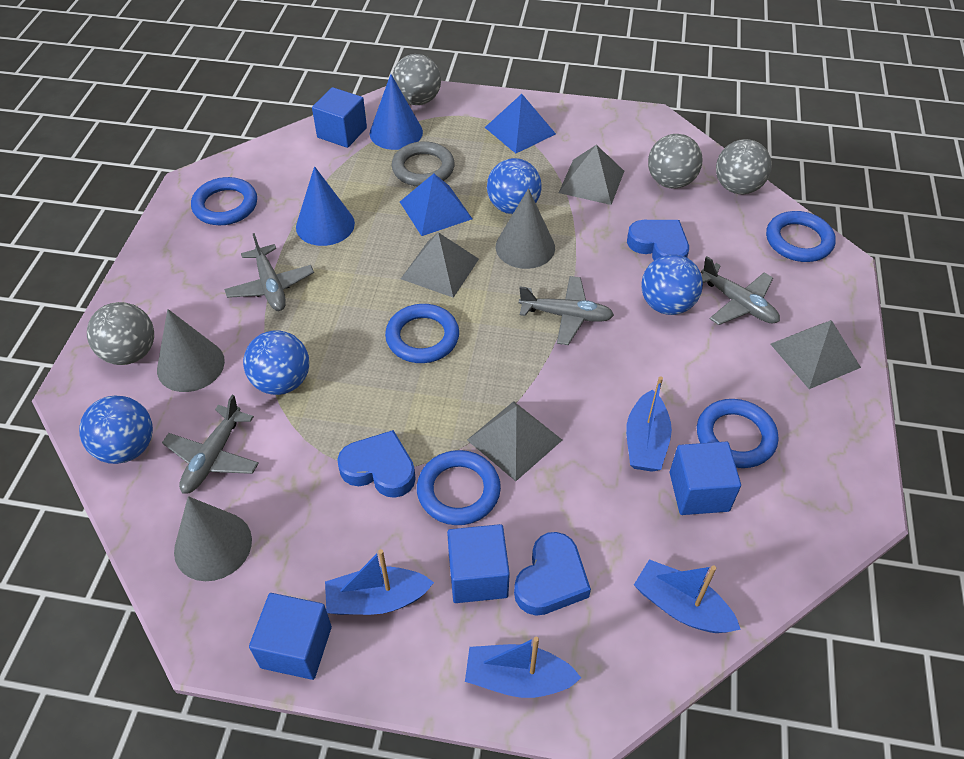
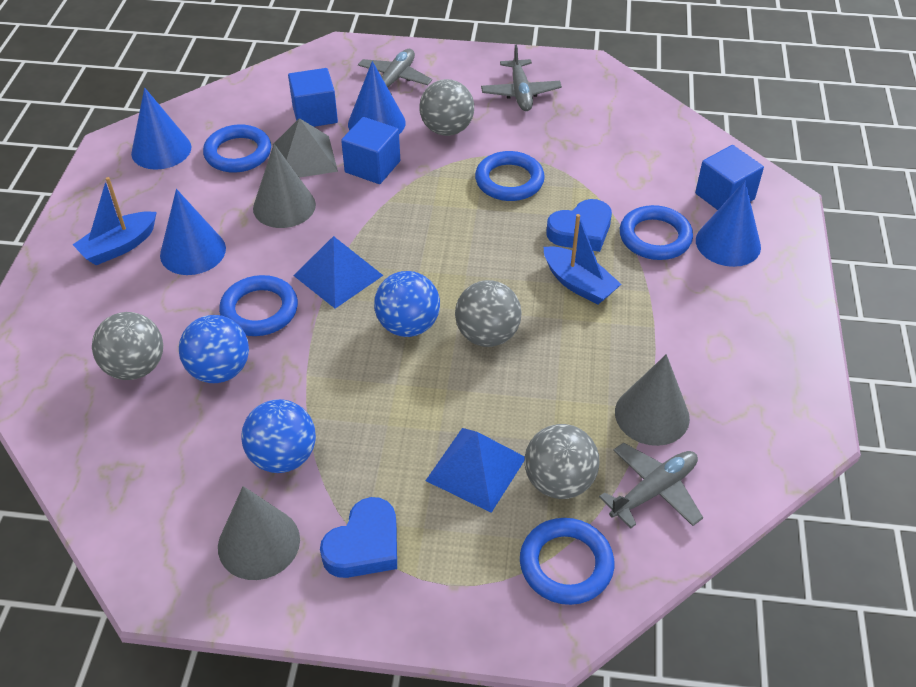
blue ball: 4 -> 3
blue boat: 4 -> 2
blue cone: 2 -> 4
blue cube: 4 -> 3
blue heart: 3 -> 2
grey plane: 4 -> 3
grey pyramid: 4 -> 1
grey ring: 1 -> 0

